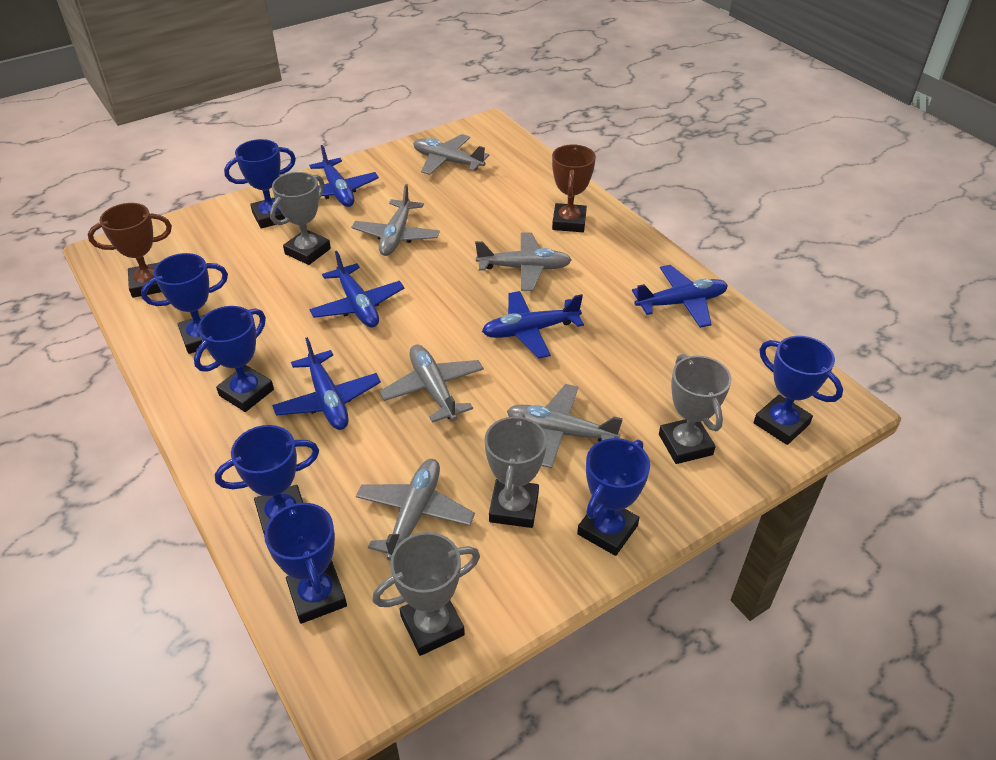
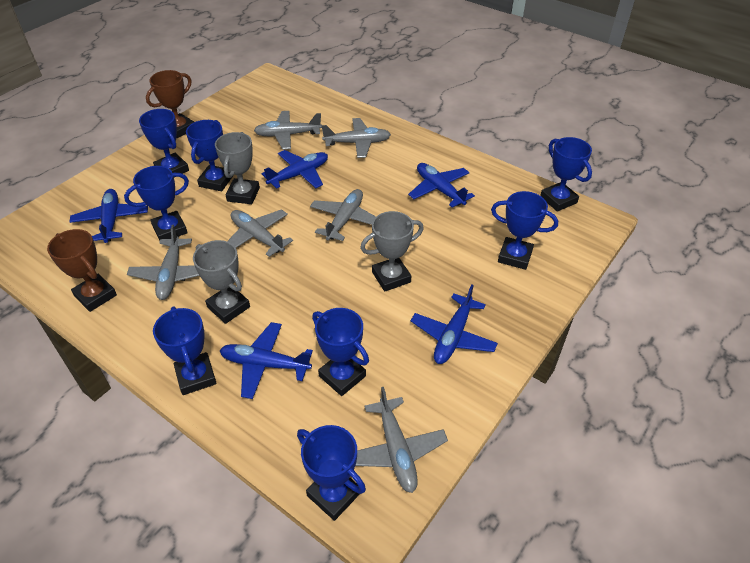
blue trophy: 7 -> 8
grey trophy: 4 -> 3

